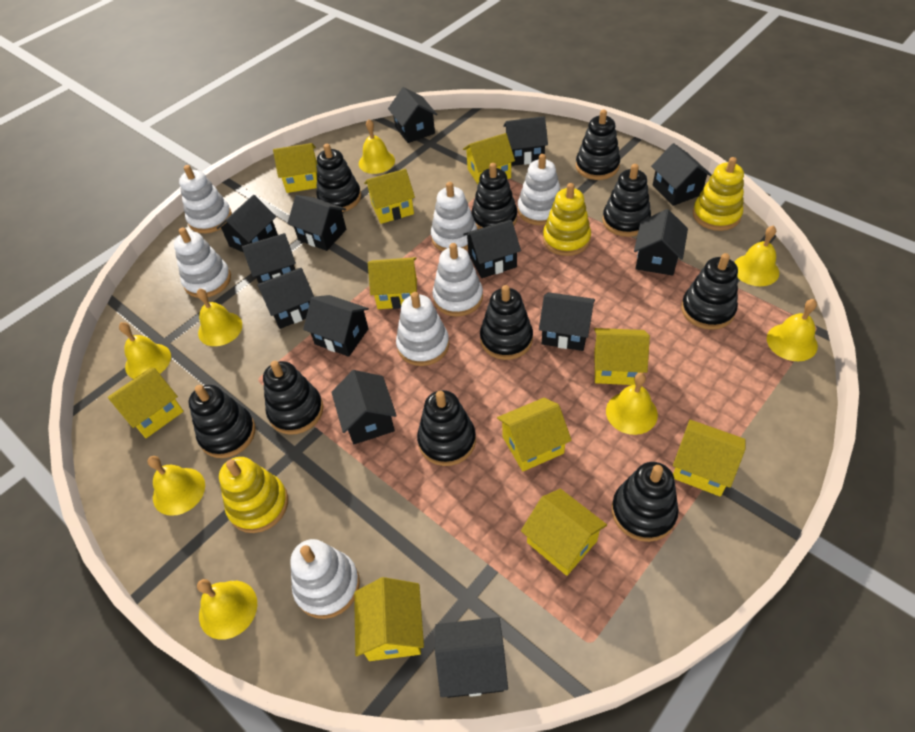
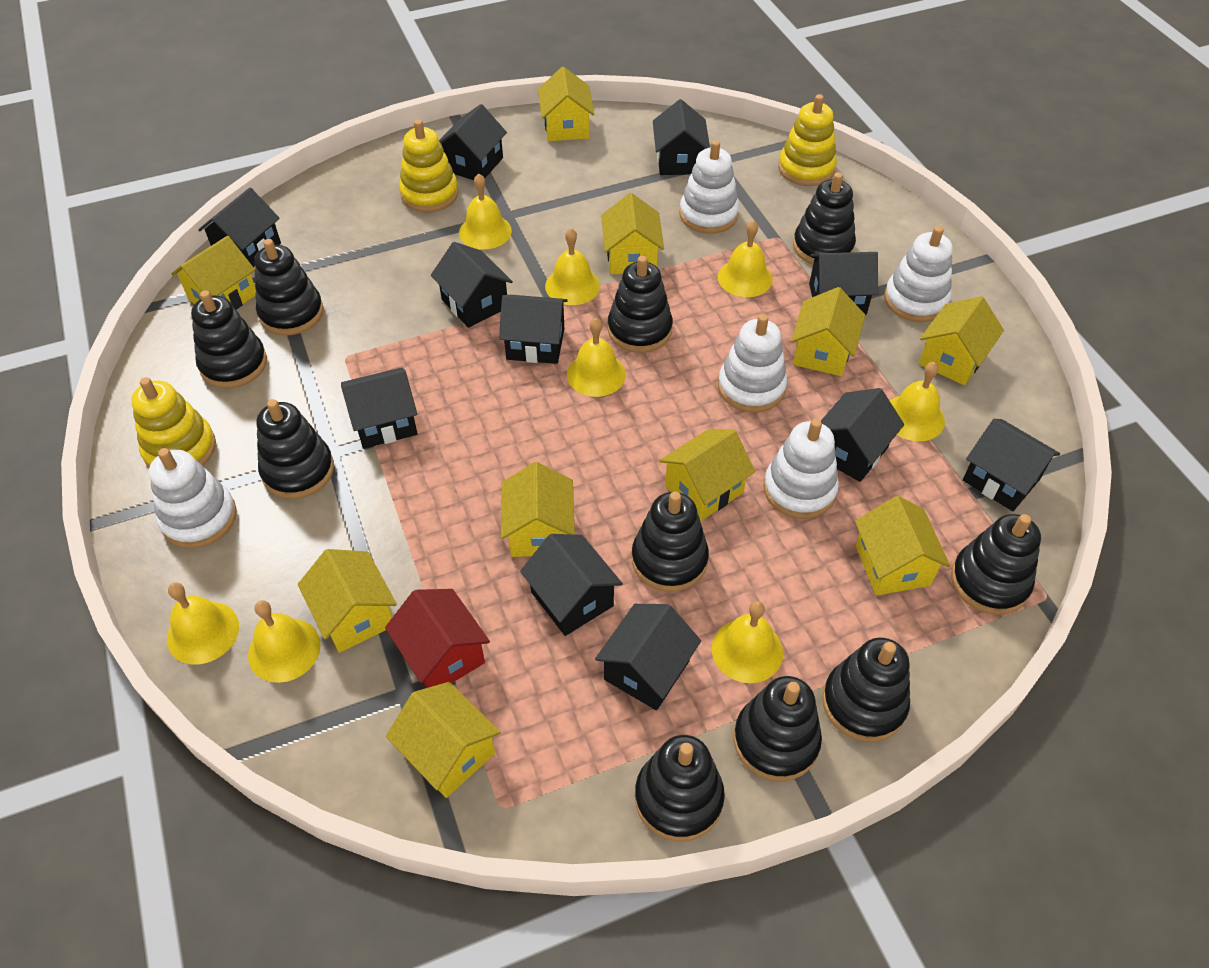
black house: 13 -> 11
red house: 0 -> 1
white stacking toy: 7 -> 5

